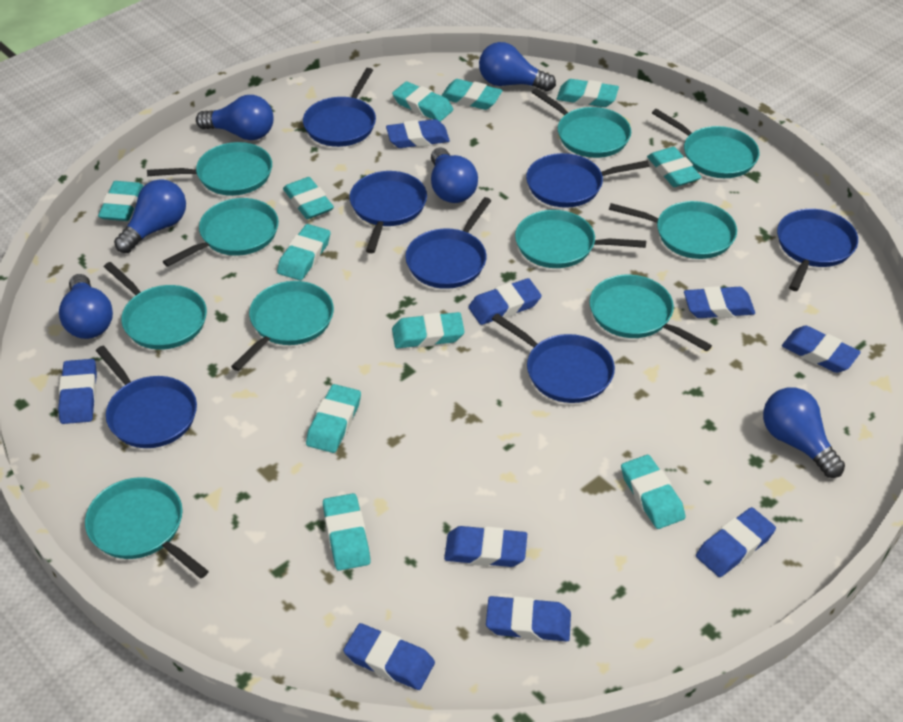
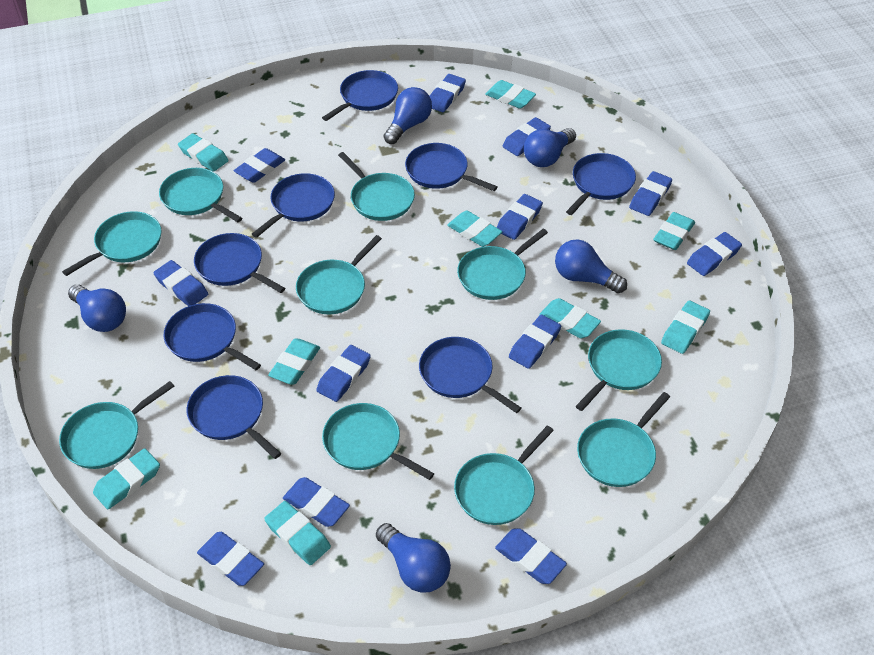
blue eraser: 9 -> 12
blue light bulb: 6 -> 5
blue pan: 7 -> 8
turquoise eraser: 11 -> 9

